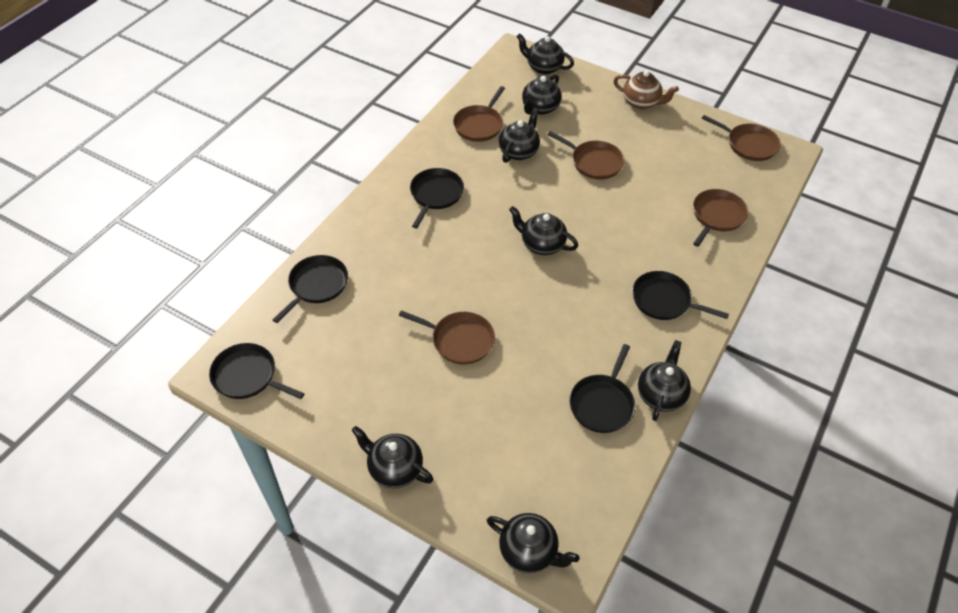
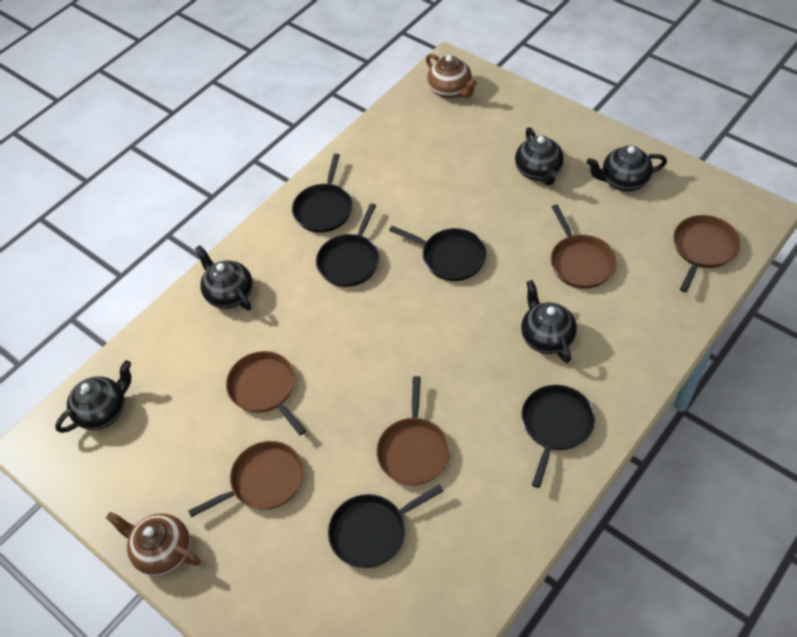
black teapot: 7 -> 5
brown teapot: 1 -> 2

